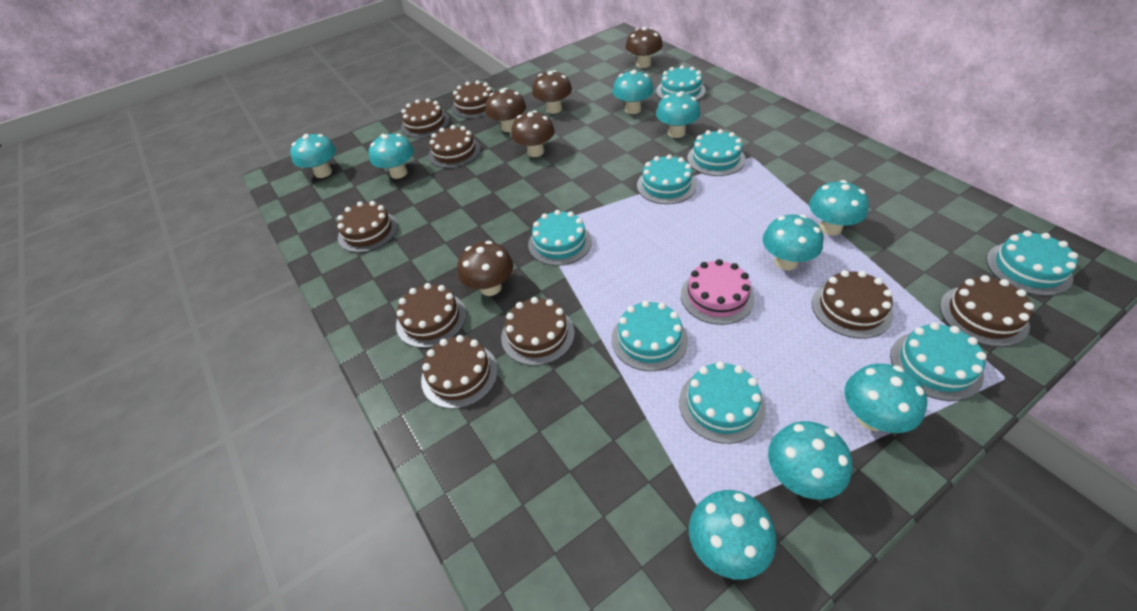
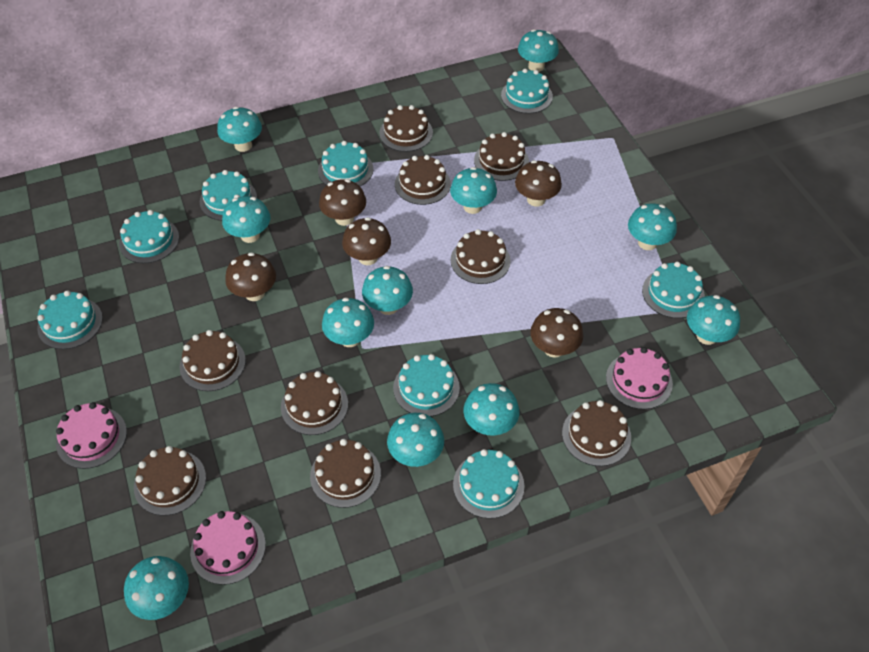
pink cake: 1 -> 3
turquoise mushroom: 9 -> 11

